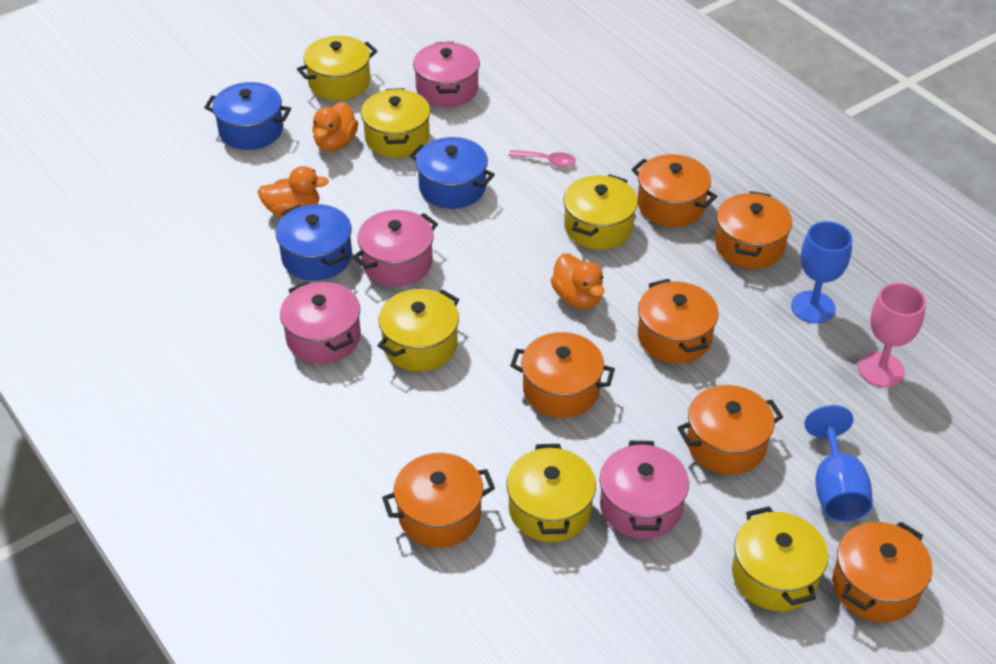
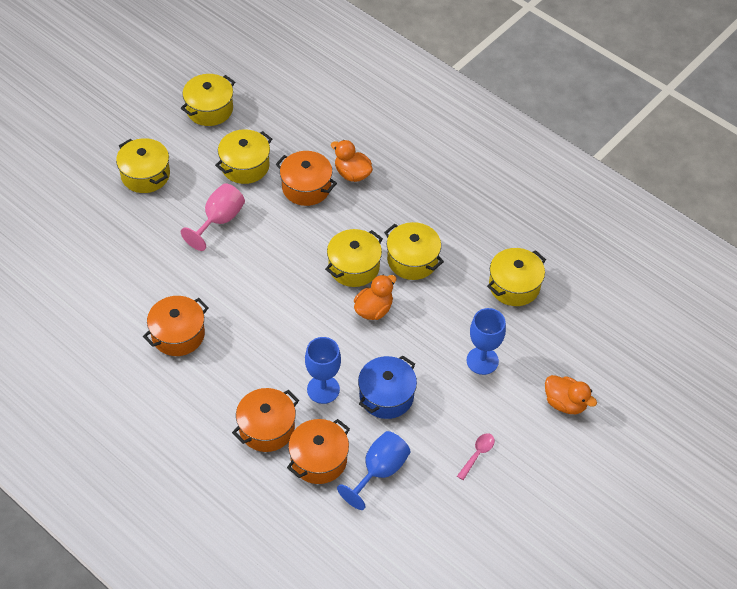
blue goblet: 2 -> 3
blue pot: 3 -> 1
orange pot: 7 -> 4
pink pot: 4 -> 0

